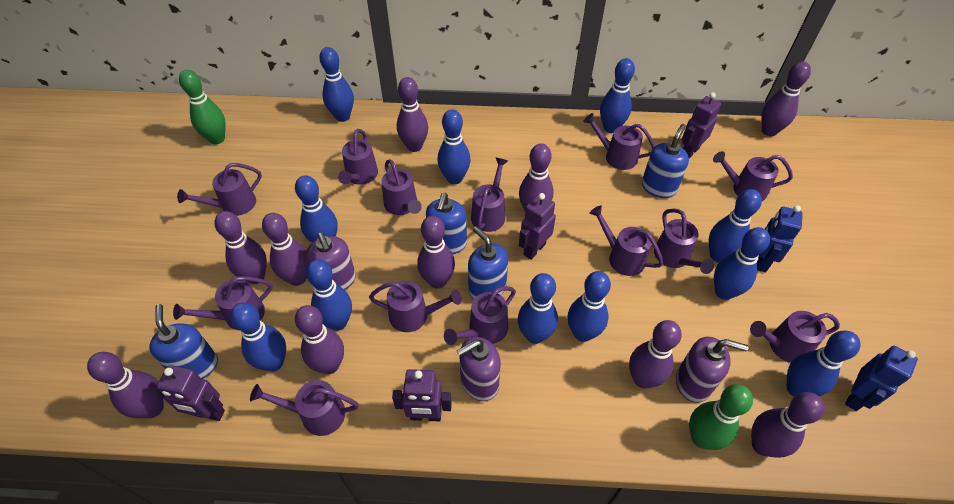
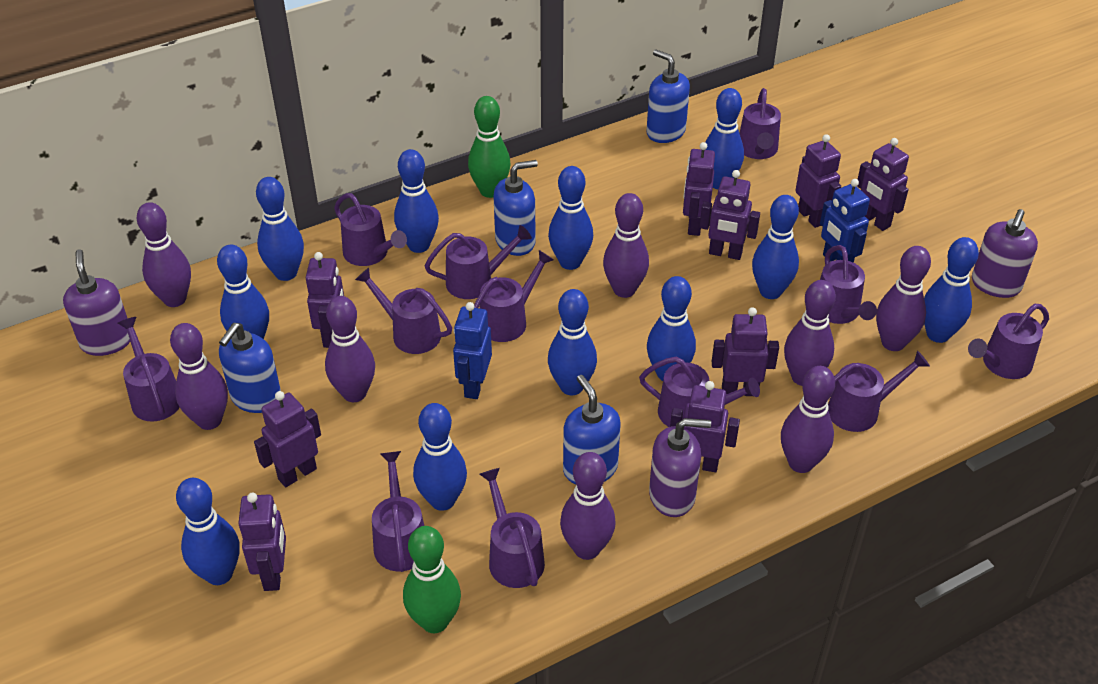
purple bowling pin: 10 -> 8
purple robot: 4 -> 9
purple watering can: 13 -> 12

